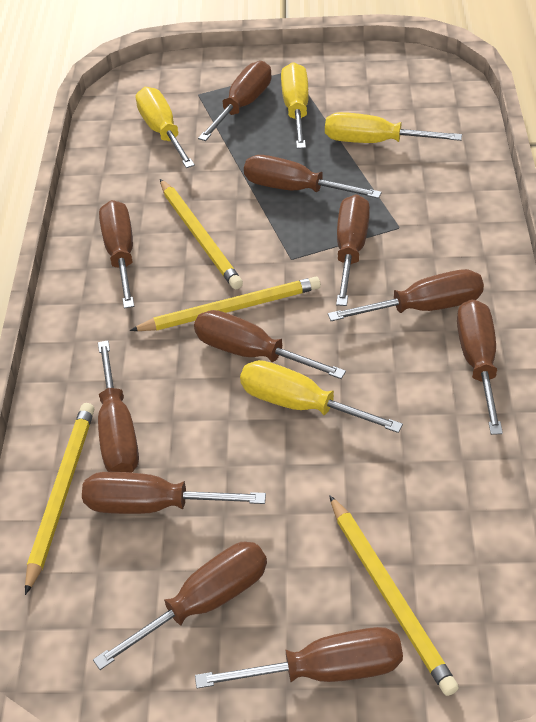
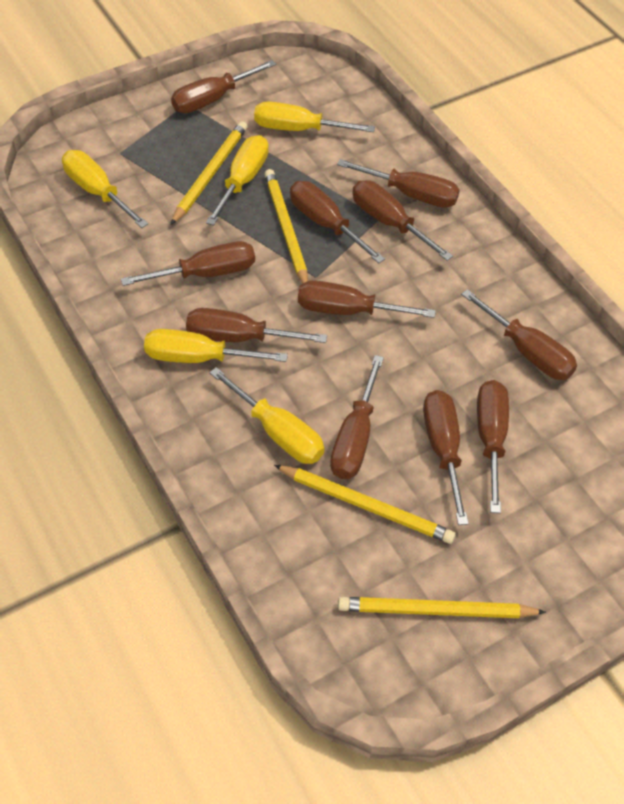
yellow screwdriver: 4 -> 5

